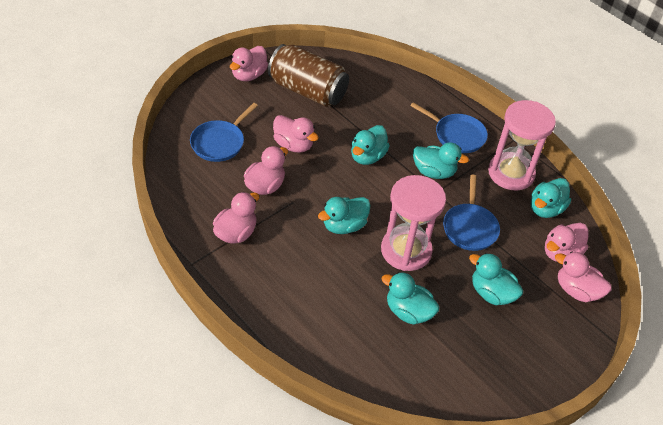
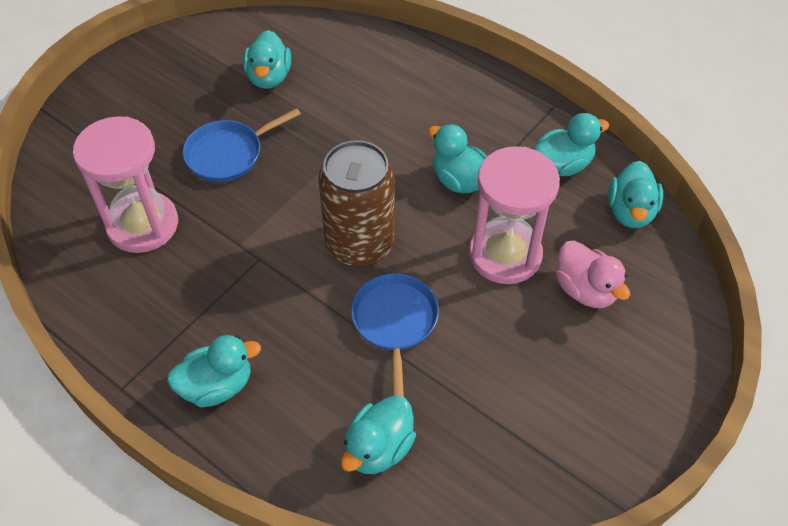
blue pan: 3 -> 2
pink duck: 6 -> 1

